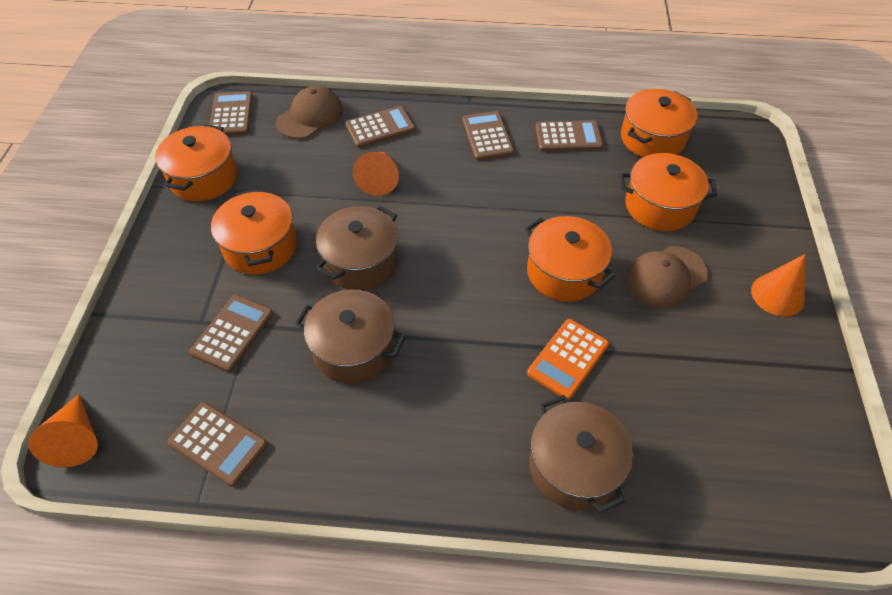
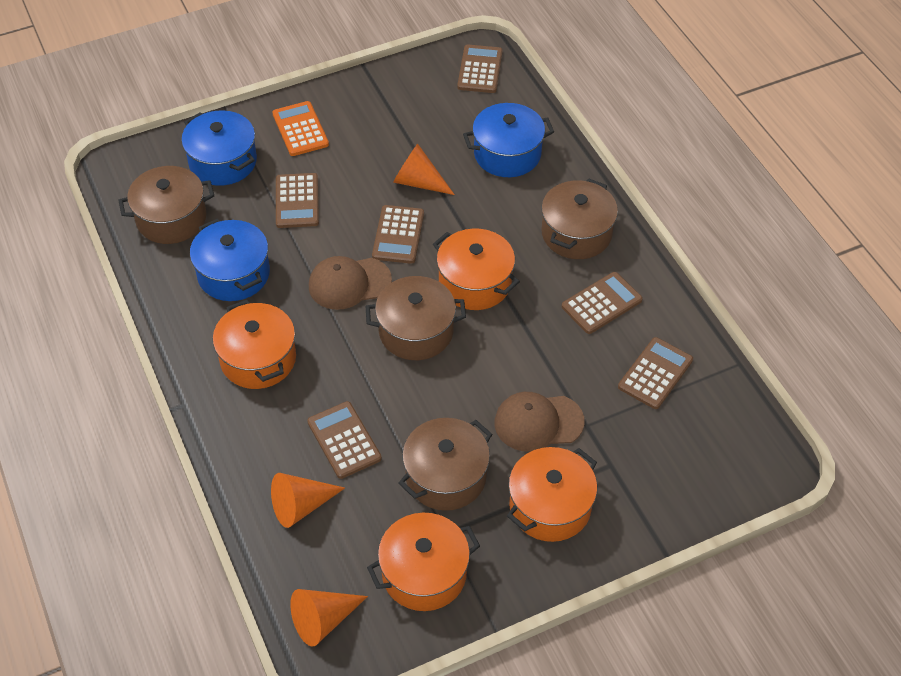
blue pot: 0 -> 3
brown pot: 3 -> 4
orange pot: 5 -> 4

